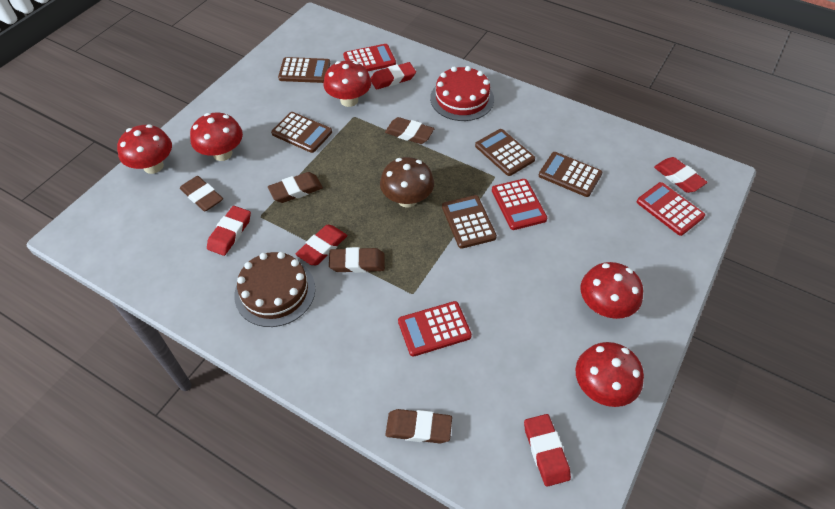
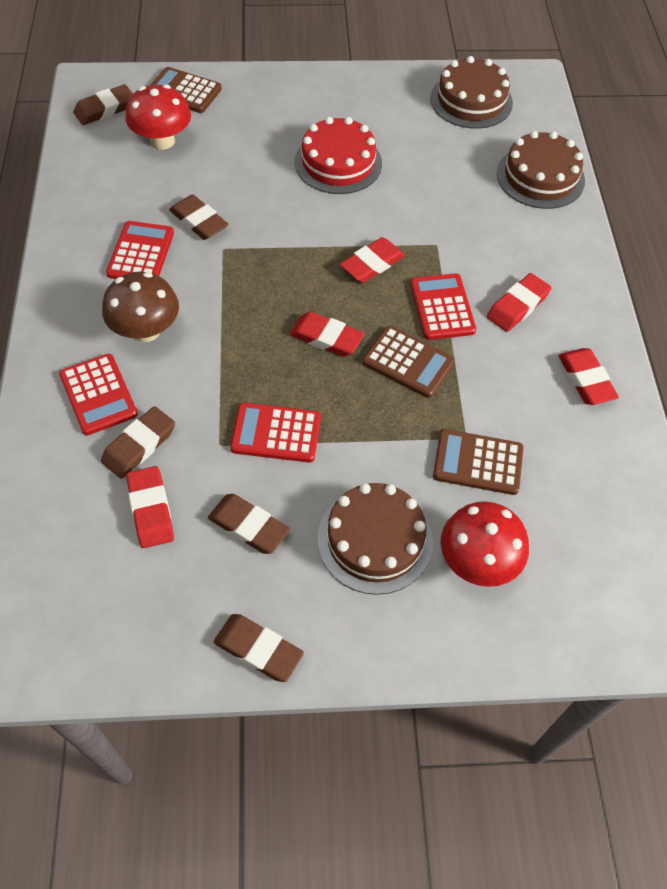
brown cake: 1 -> 3
brown calculator: 5 -> 3
red mushroom: 5 -> 2

